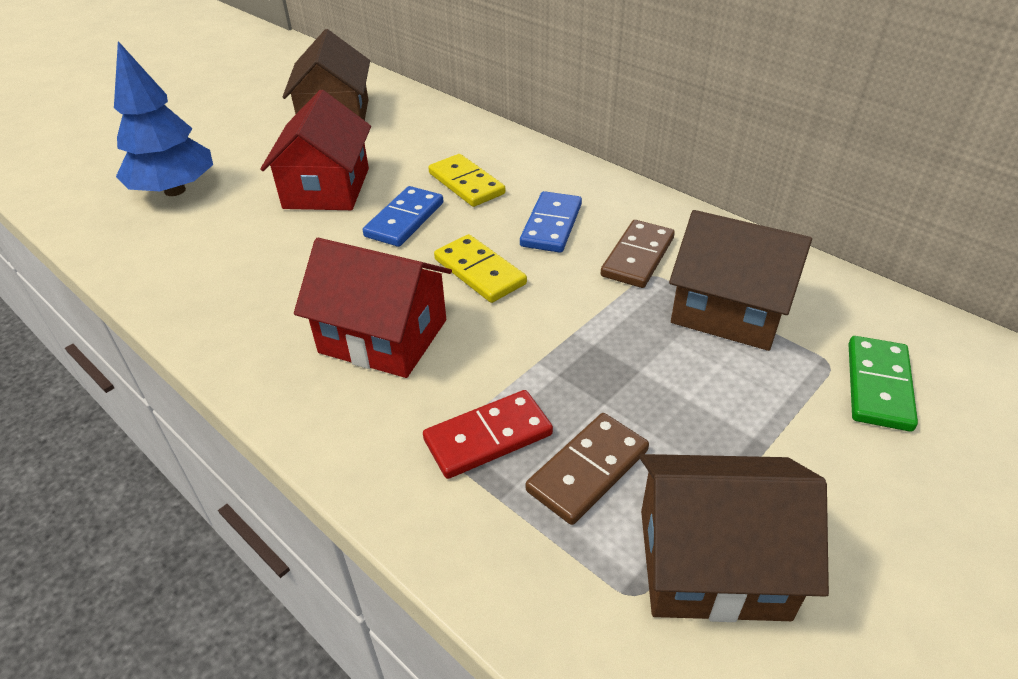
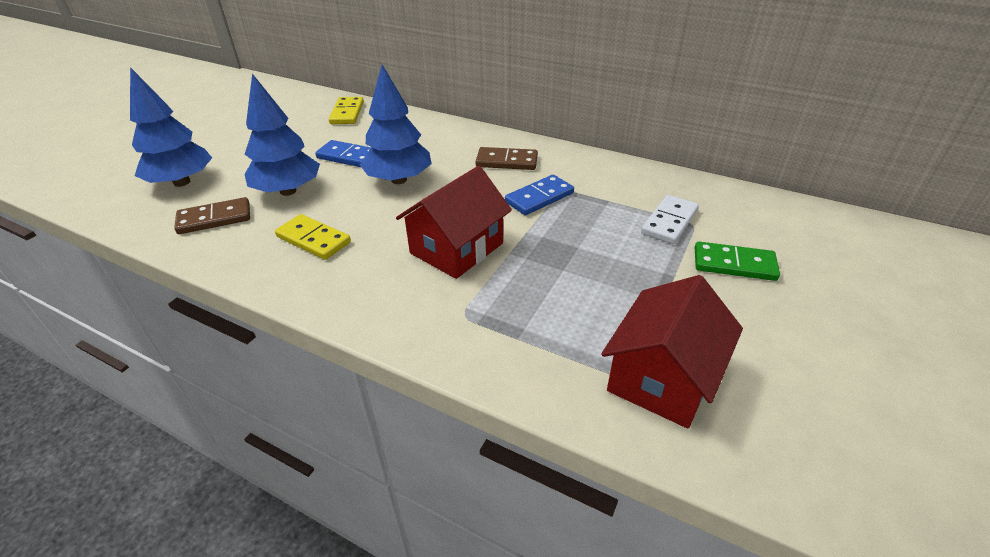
blue tree: 1 -> 3
brown house: 3 -> 0
red domino: 1 -> 0
white domino: 0 -> 1

